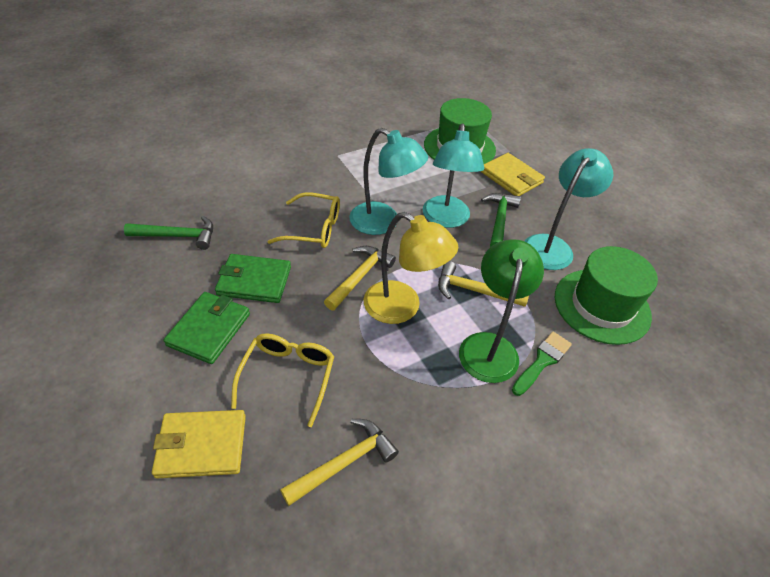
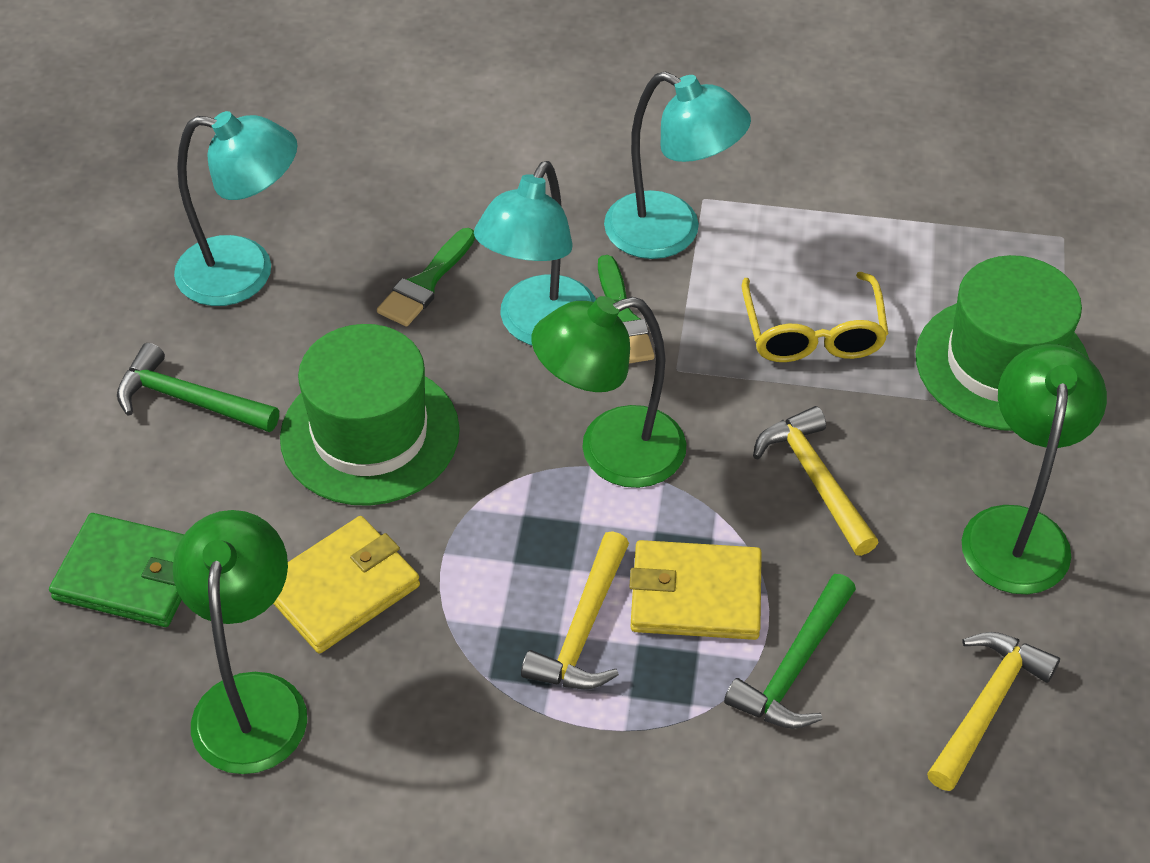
green brush: 1 -> 2
green lamp: 1 -> 3
green wallet: 2 -> 1
yellow glasses: 2 -> 1
yellow lamp: 1 -> 0

